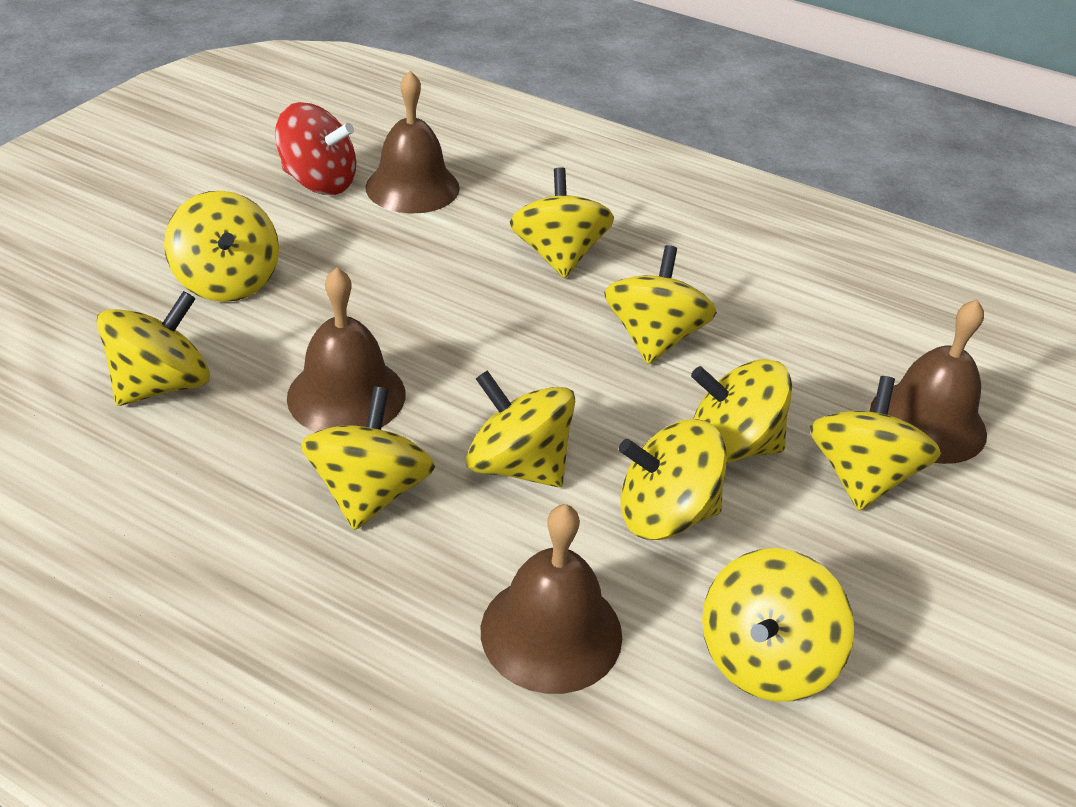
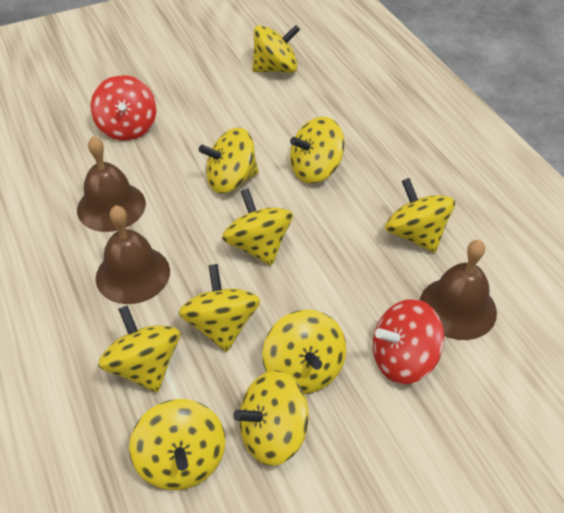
brown bell: 4 -> 3
red spinning top: 1 -> 2

